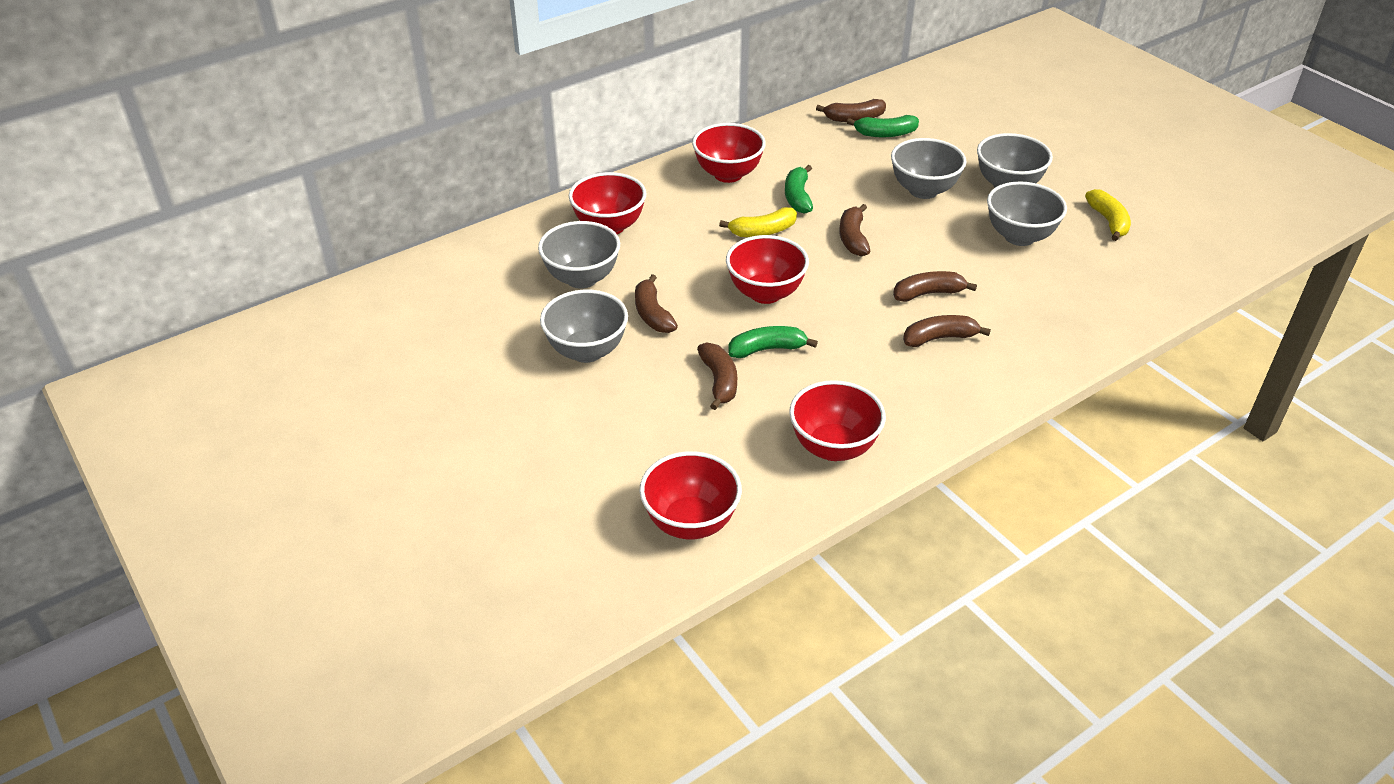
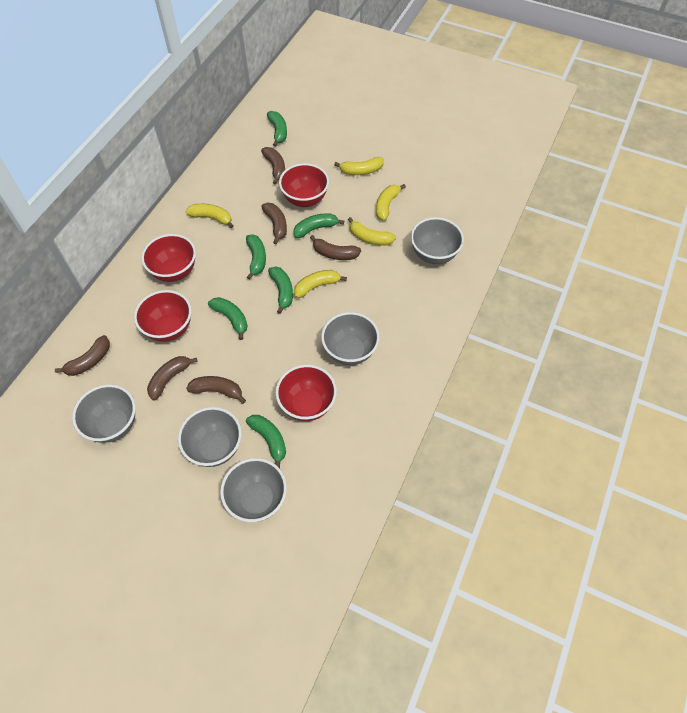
green banana: 3 -> 6
red bowl: 5 -> 4
yellow banana: 2 -> 5

